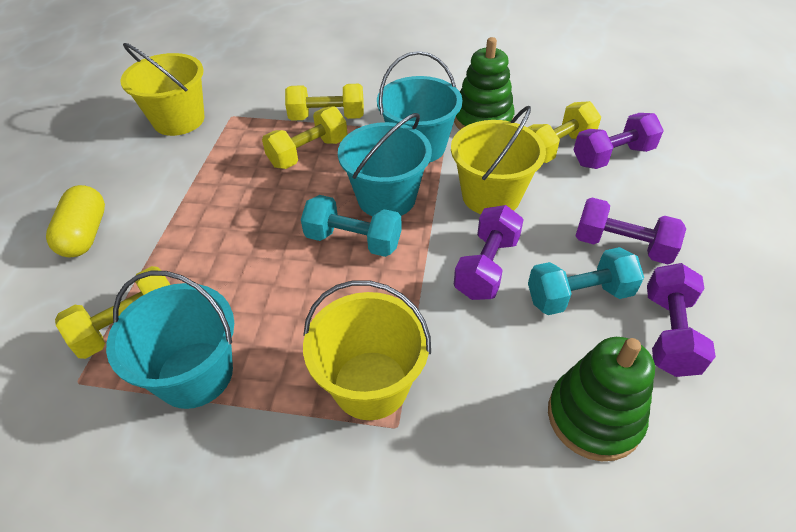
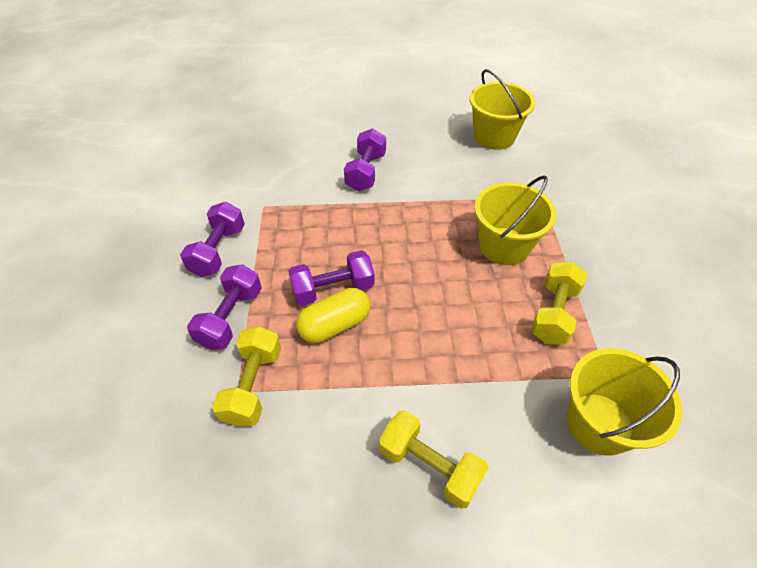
green stacking toy: 2 -> 0
turquoise bucket: 3 -> 0
turquoise dumbbell: 2 -> 0
yellow dumbbell: 4 -> 3

